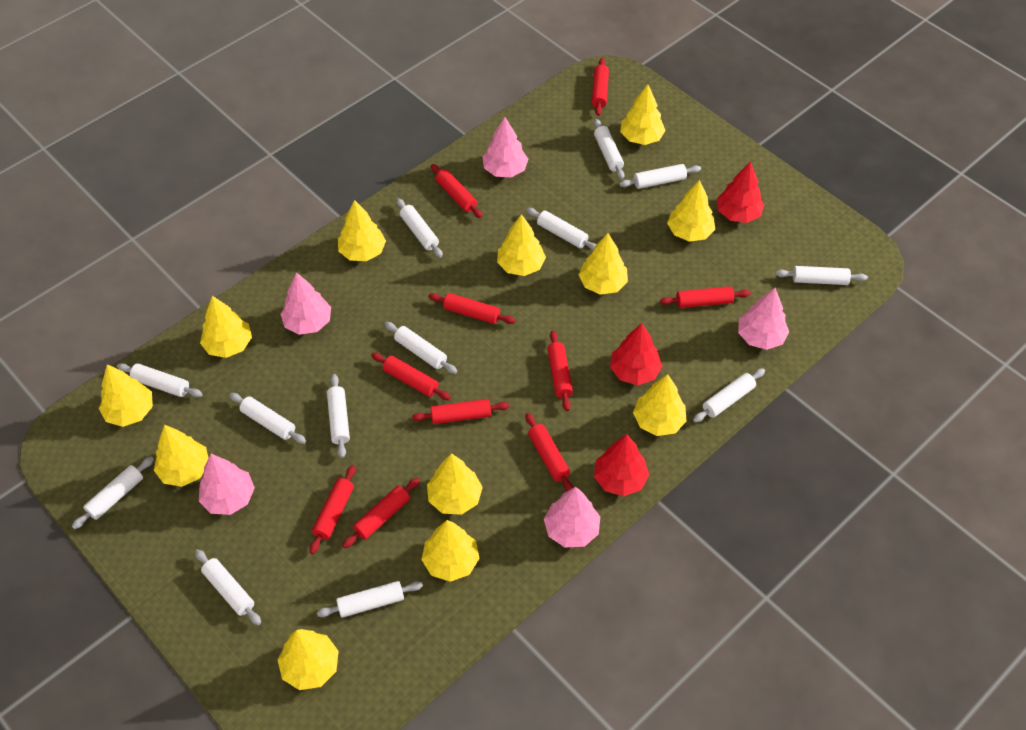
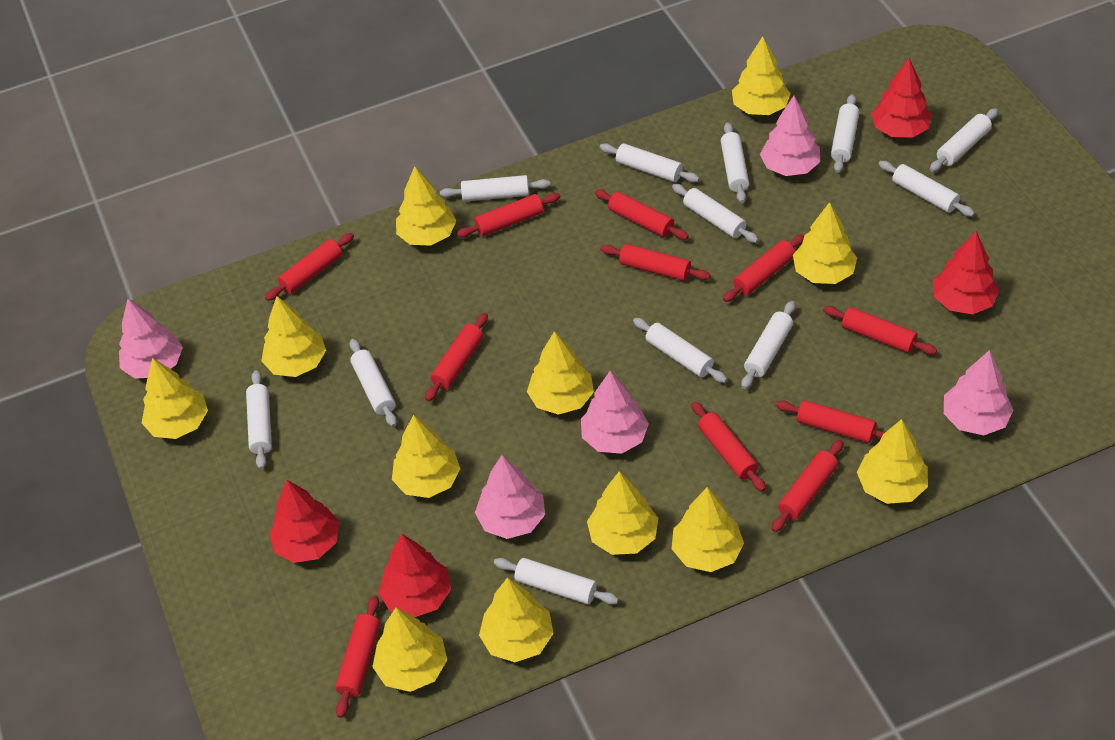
red rolling pin: 10 -> 11
red tree: 3 -> 4
white rolling pin: 13 -> 12

